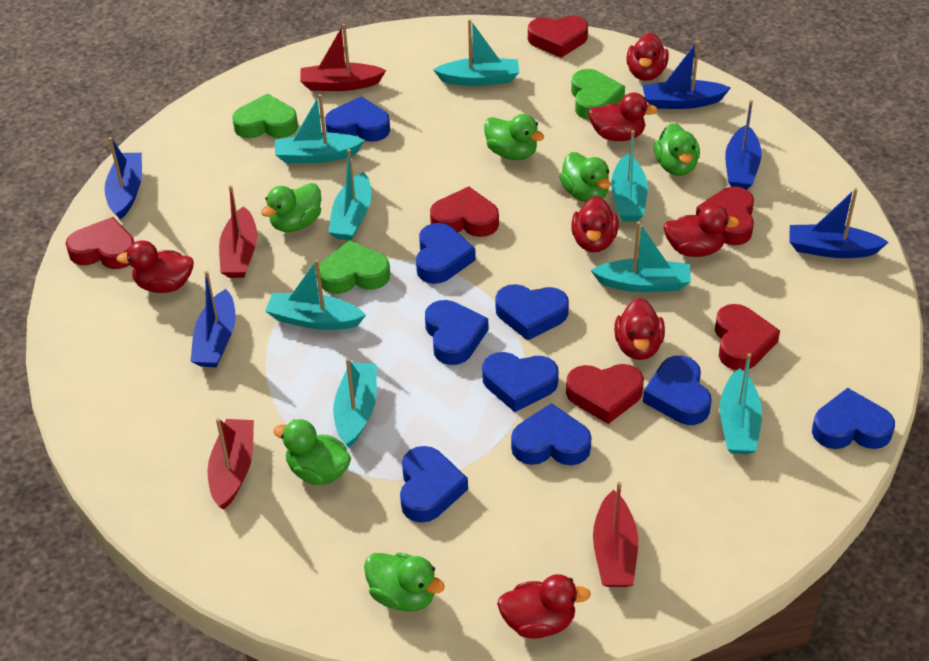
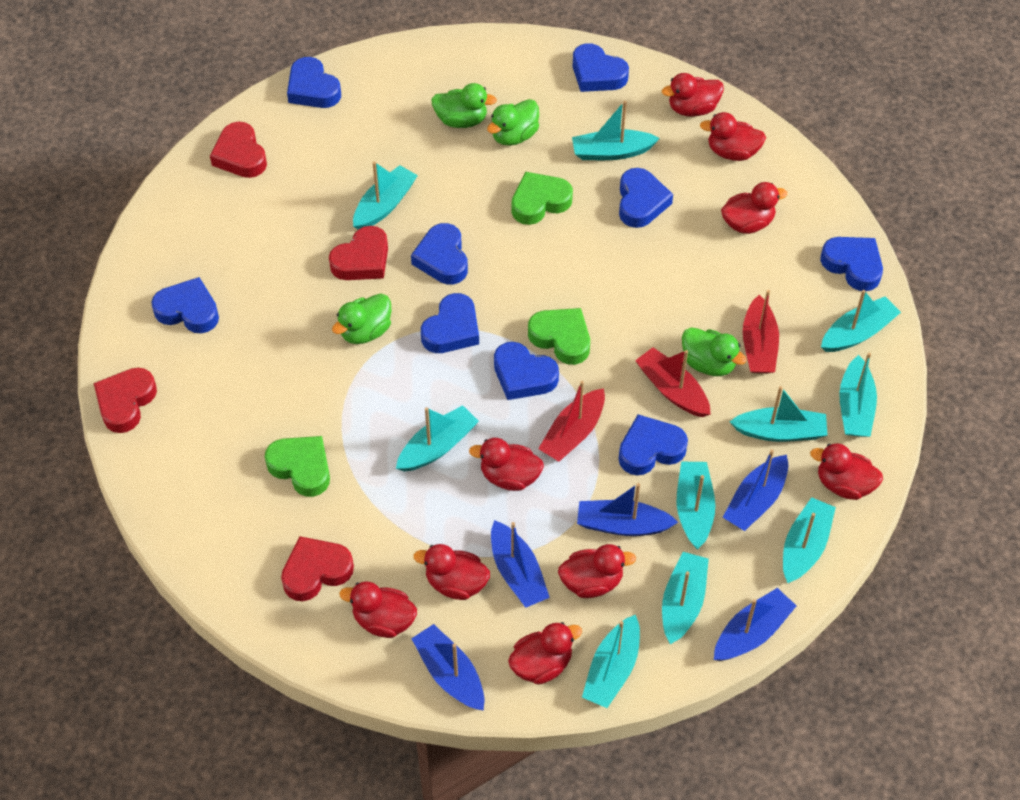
green duck: 6 -> 4
red boat: 4 -> 3
red duck: 7 -> 9
red heart: 6 -> 4
turquoise boat: 8 -> 10

